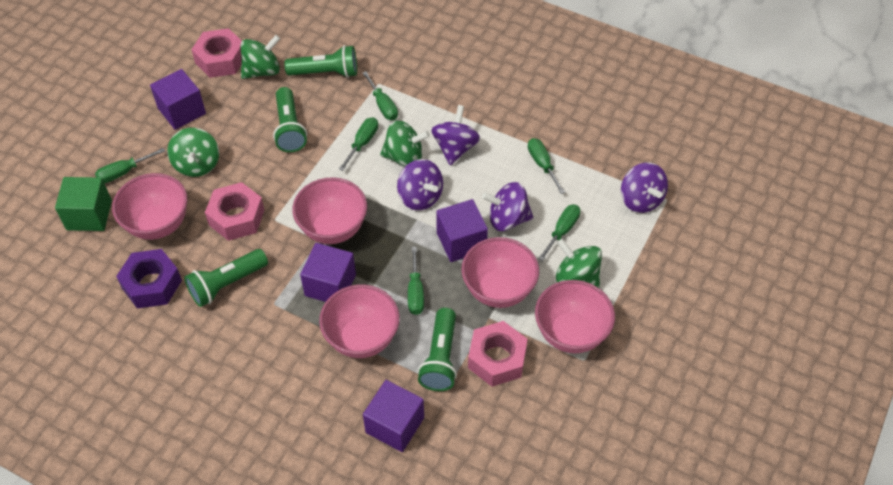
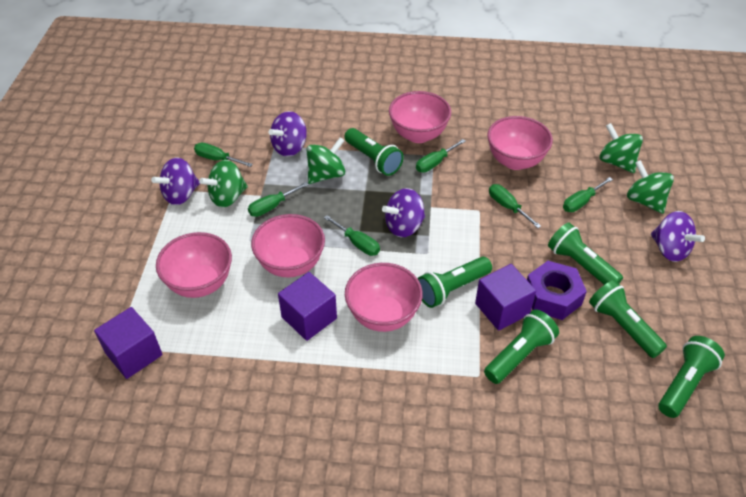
green cube: 1 -> 0
green flashlight: 4 -> 6
pink nut: 3 -> 0
purple cube: 4 -> 3

